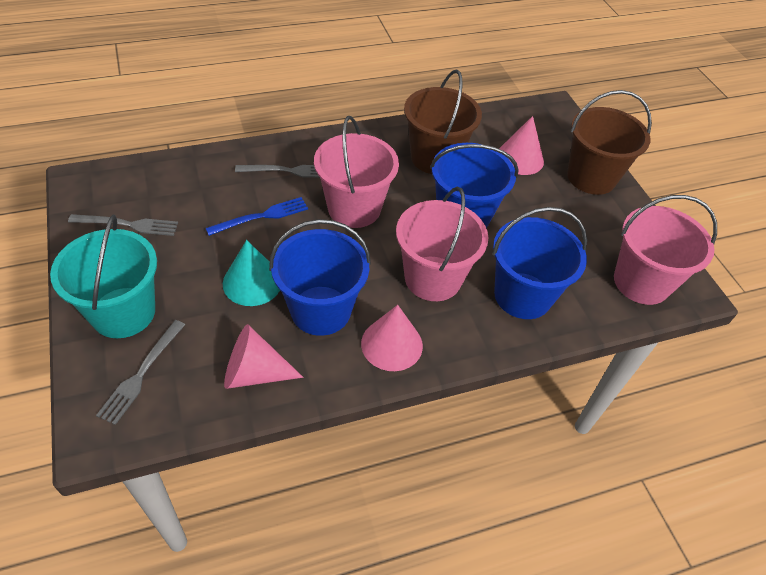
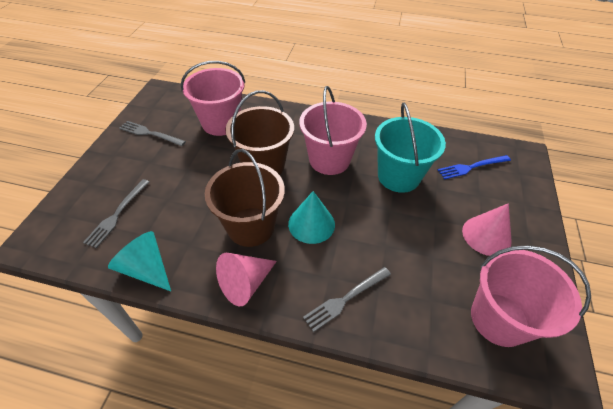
blue bucket: 3 -> 0
pink cone: 3 -> 2
turquoise cone: 1 -> 2

